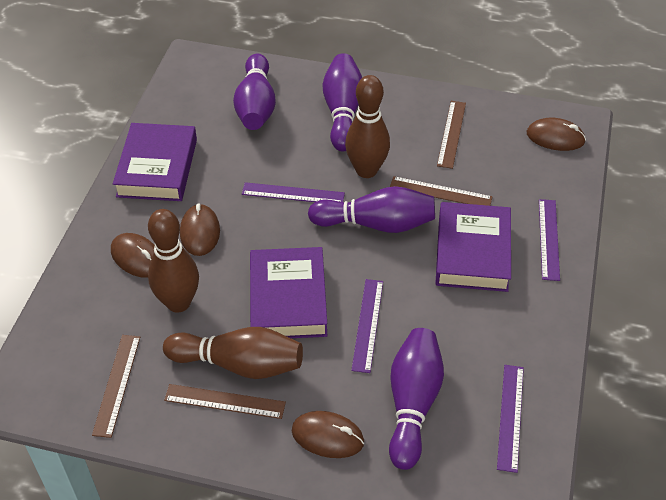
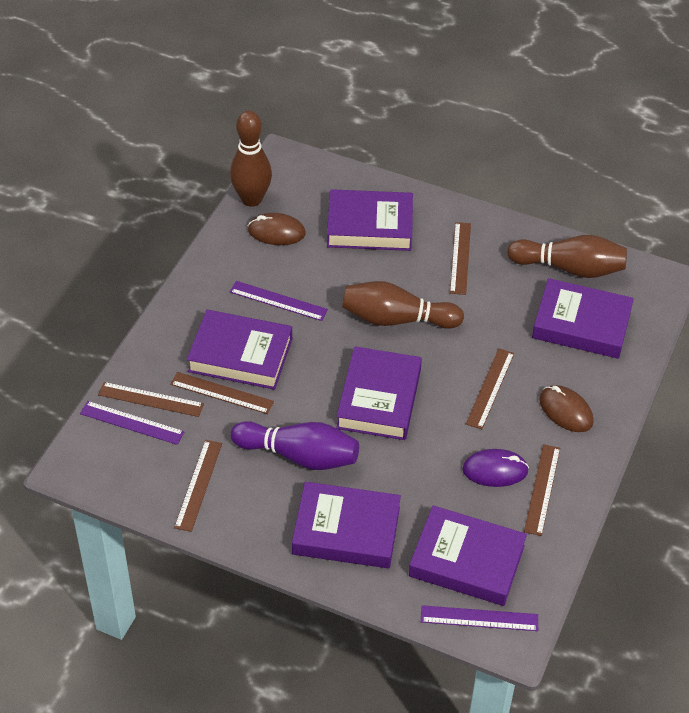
brown mouse: 4 -> 2
brown ruler: 4 -> 6
purple book: 3 -> 6
purple bowling pin: 4 -> 1
purple mouse: 0 -> 1
purple ruler: 4 -> 3

